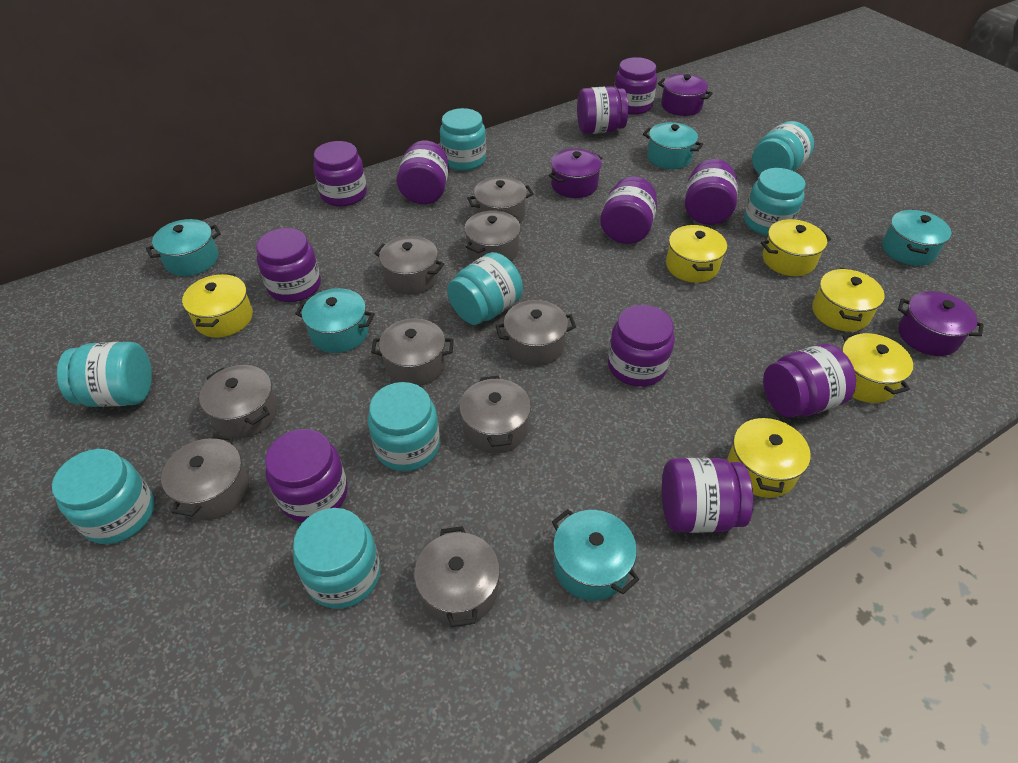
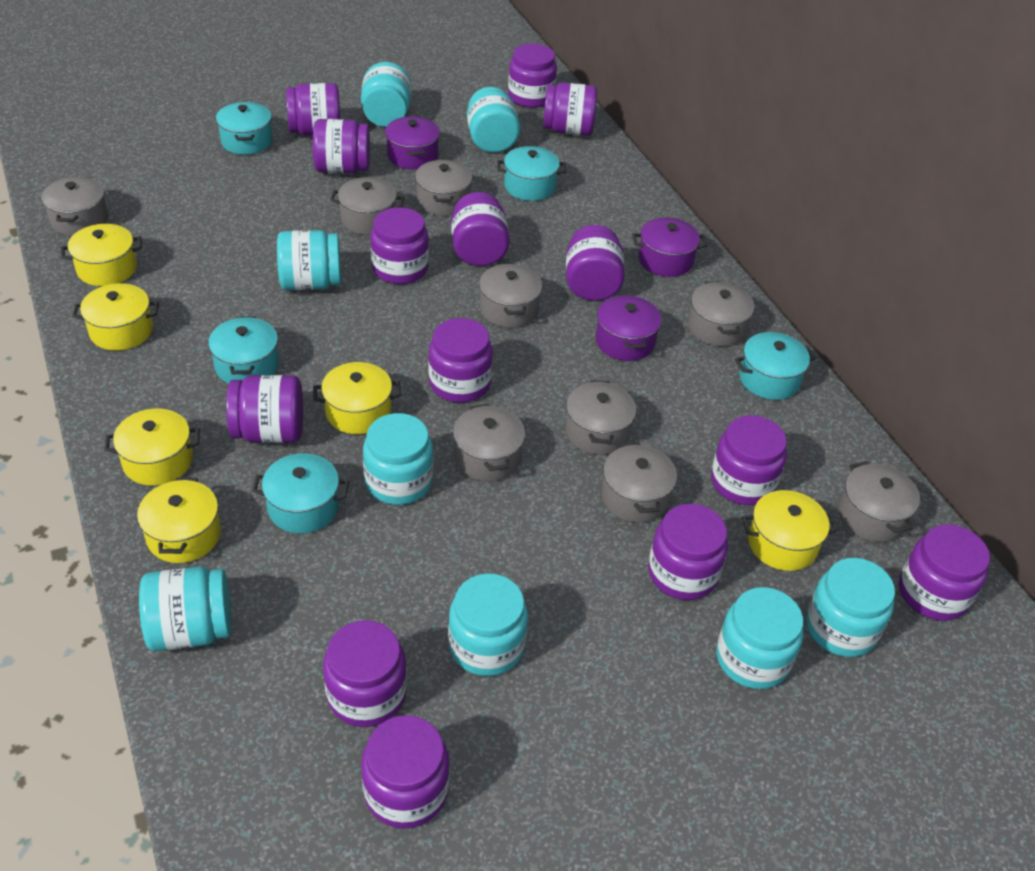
purple jar: 11 -> 14

